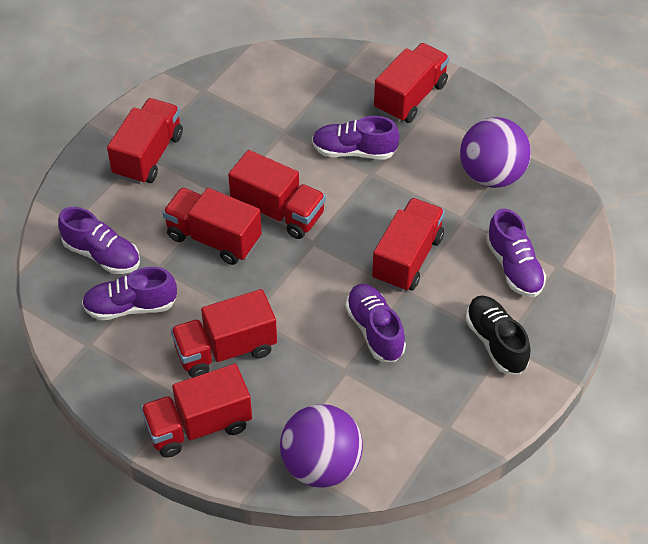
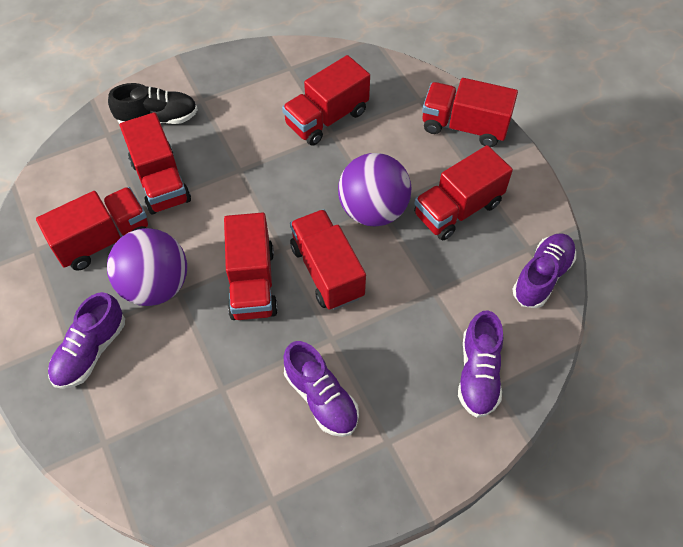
purple shoe: 5 -> 4

